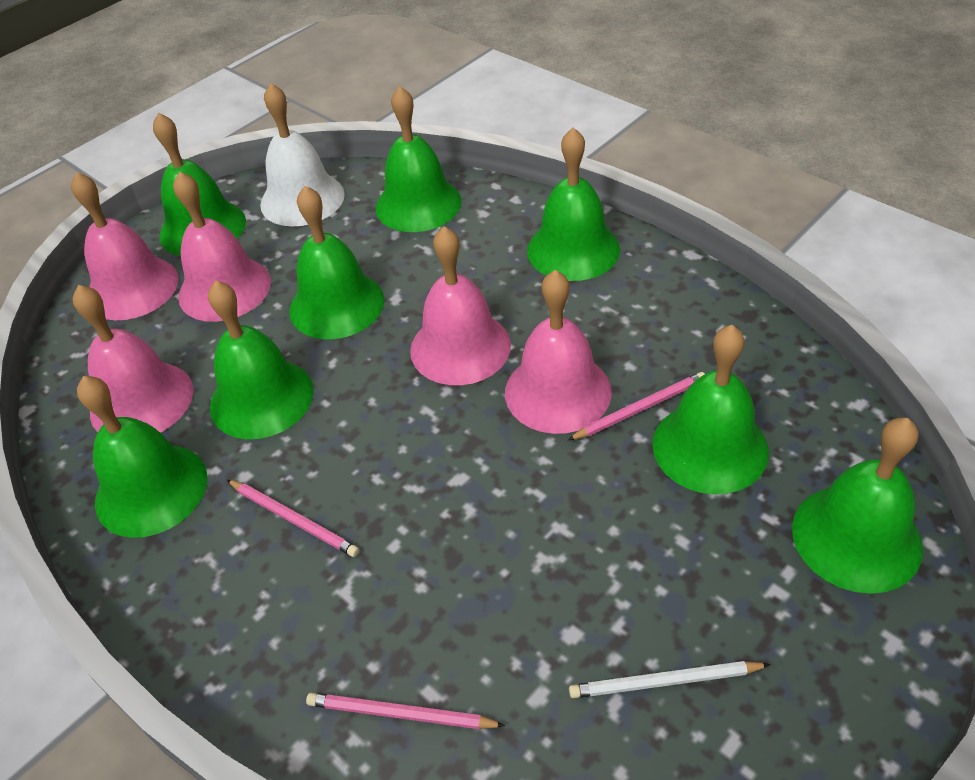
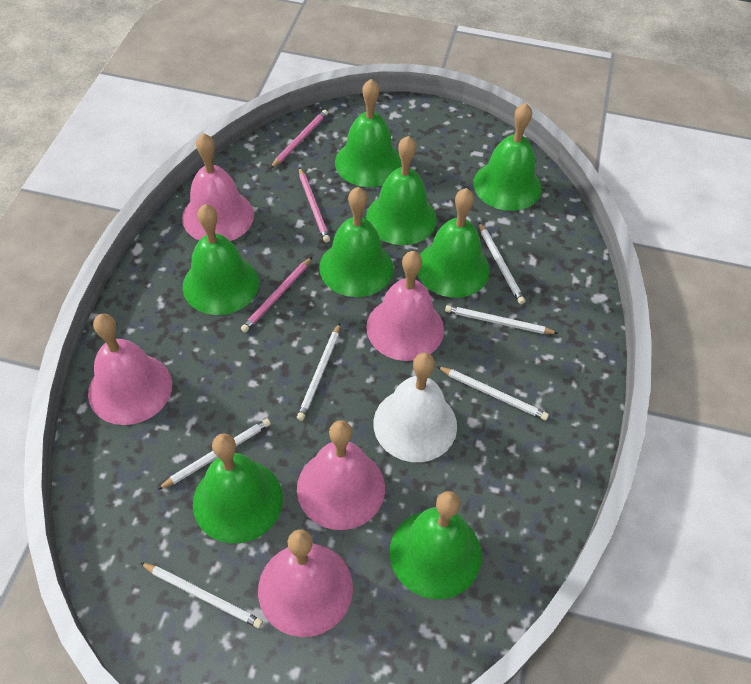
white pencil: 1 -> 6

